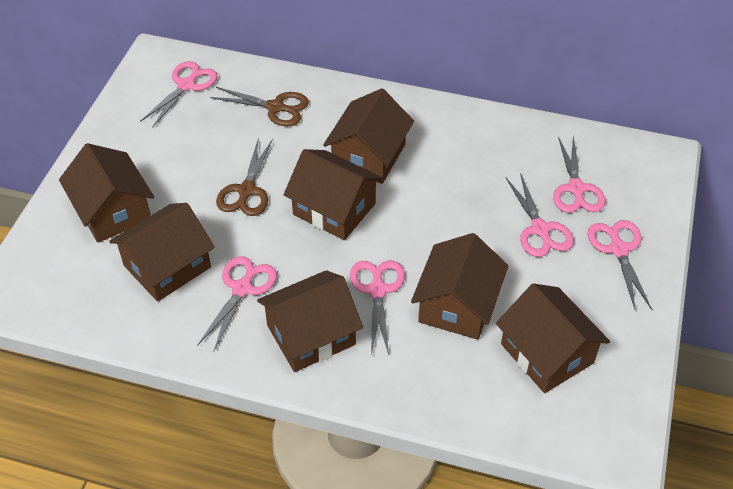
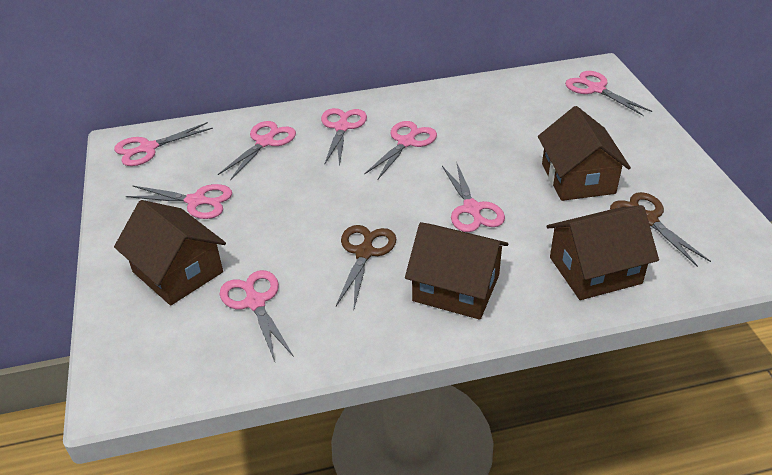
brown house: 7 -> 4
pink scissors: 6 -> 8

